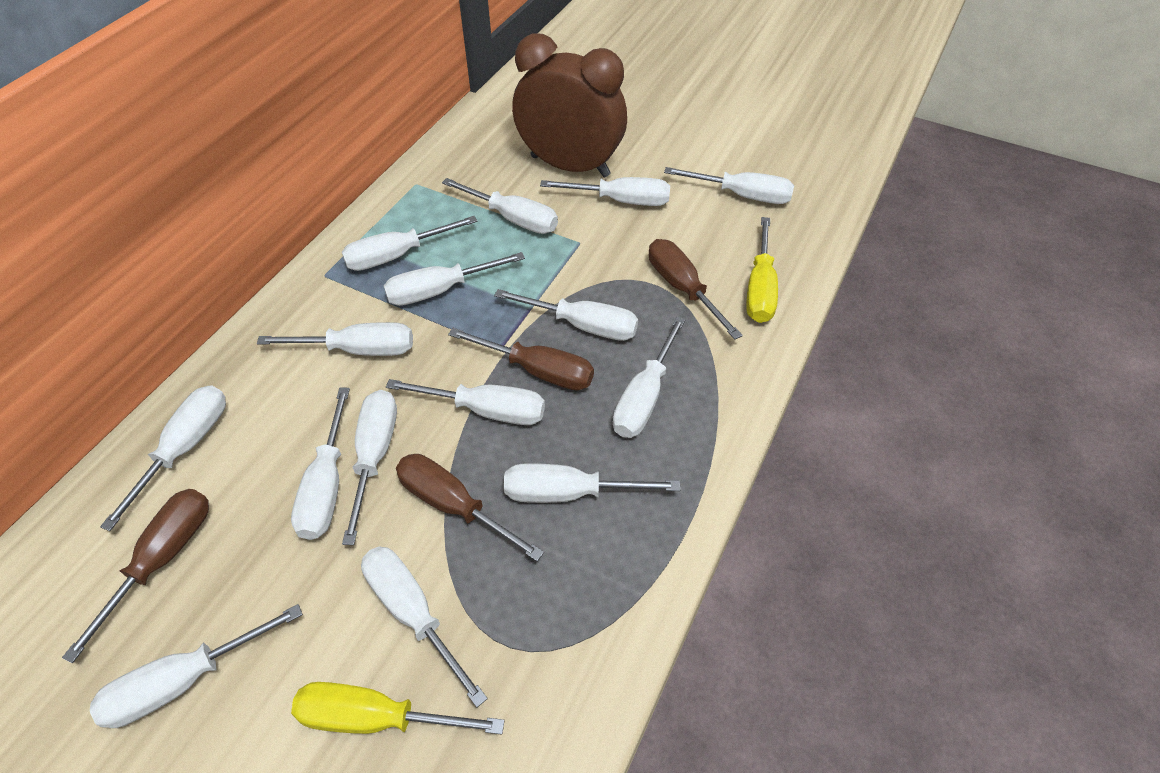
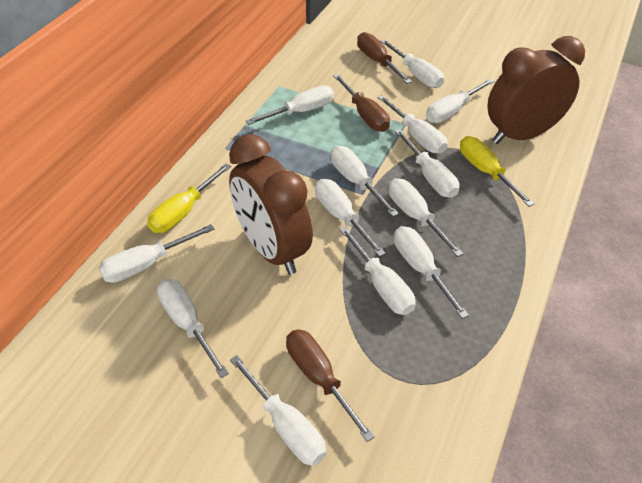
brown clock: 1 -> 2
brown screwdriver: 4 -> 3
white screwdriver: 15 -> 13

